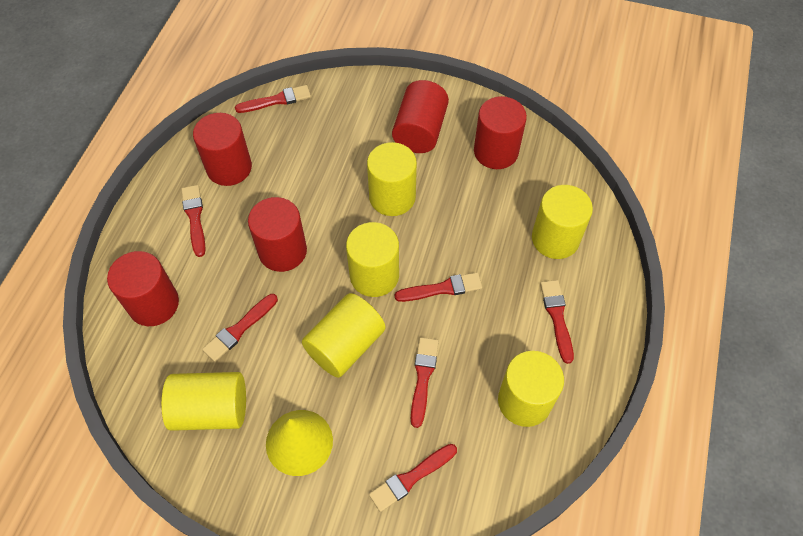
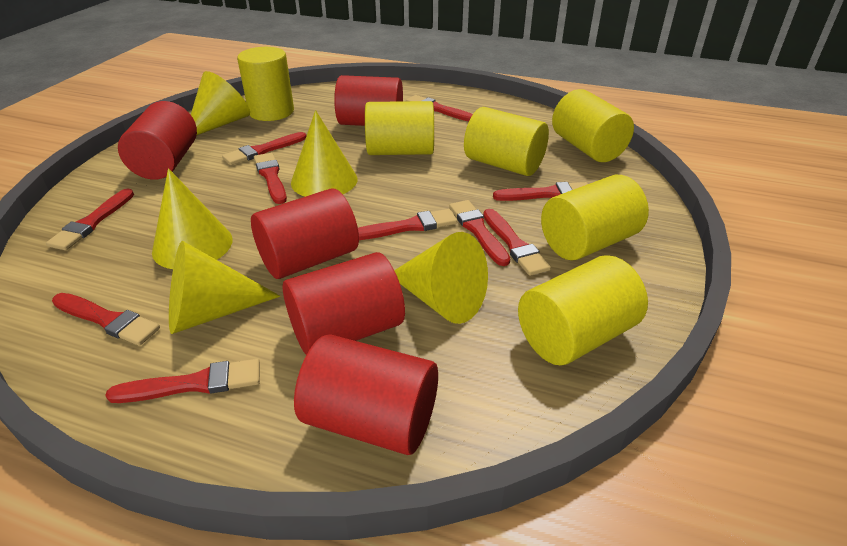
red brush: 7 -> 10
yellow cone: 1 -> 5

